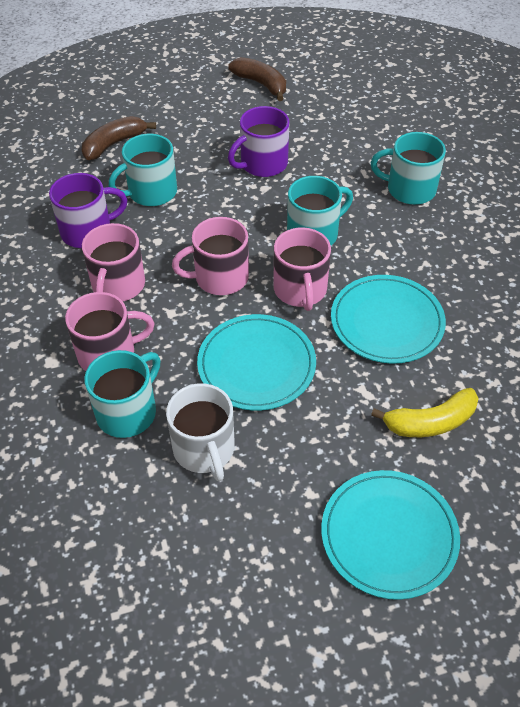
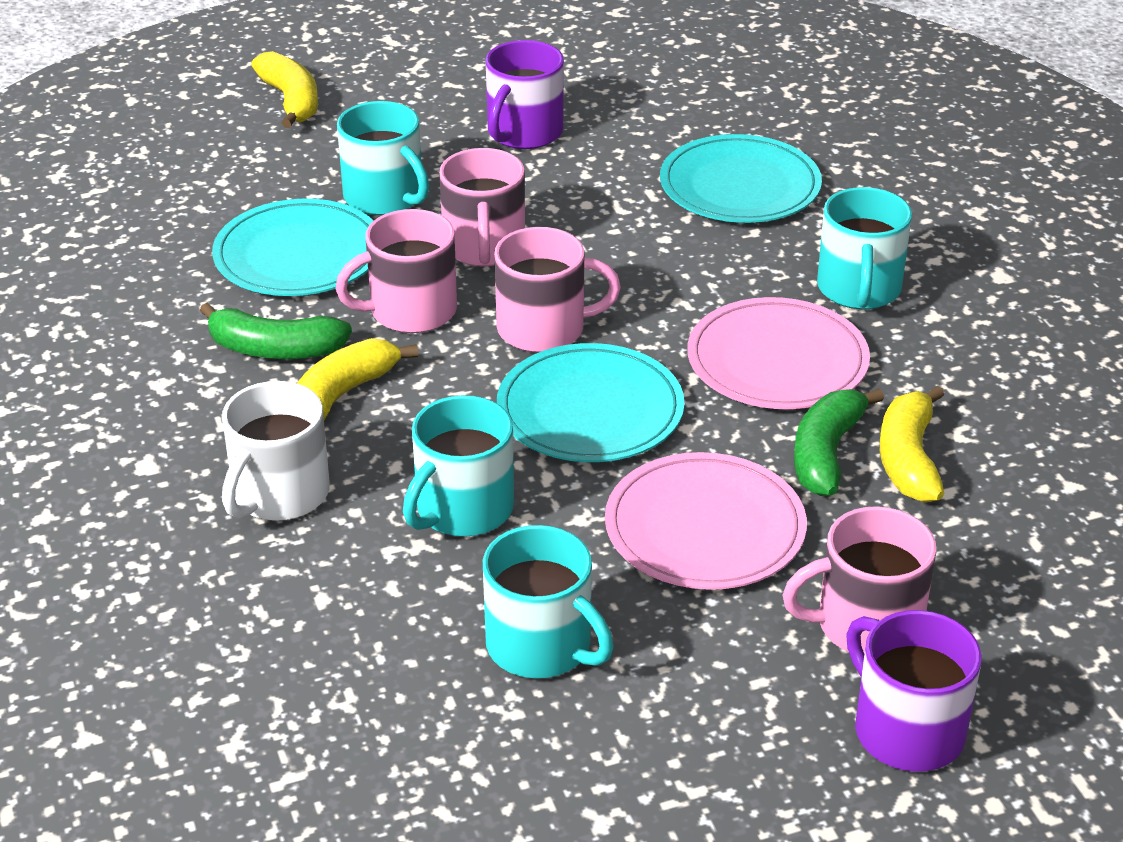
brown banana: 2 -> 0
green banana: 0 -> 2
pink plate: 0 -> 2
yellow banana: 1 -> 3

